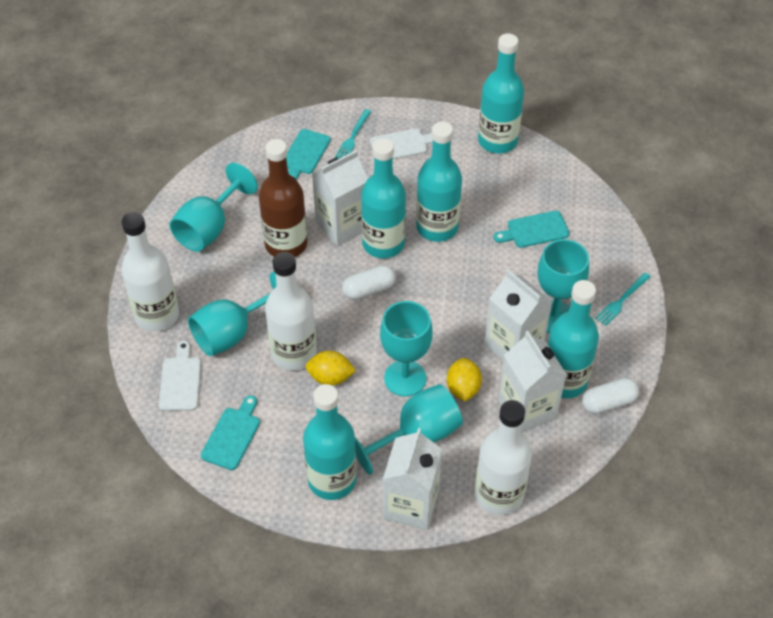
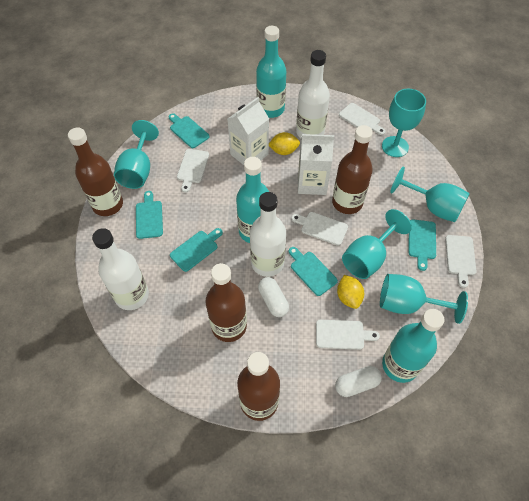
brown bottle: 1 -> 4
turquoise bottle: 5 -> 3
turquoise cutting board: 3 -> 5
turquoise fork: 2 -> 0
white carton: 4 -> 2
white cutting board: 2 -> 5

